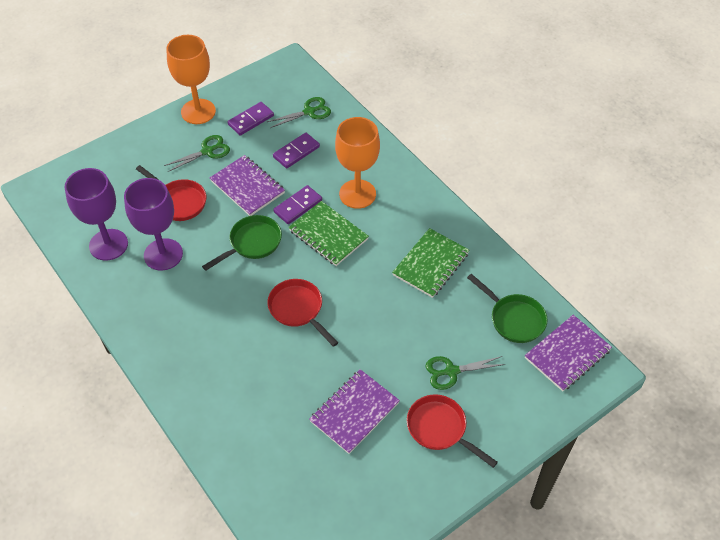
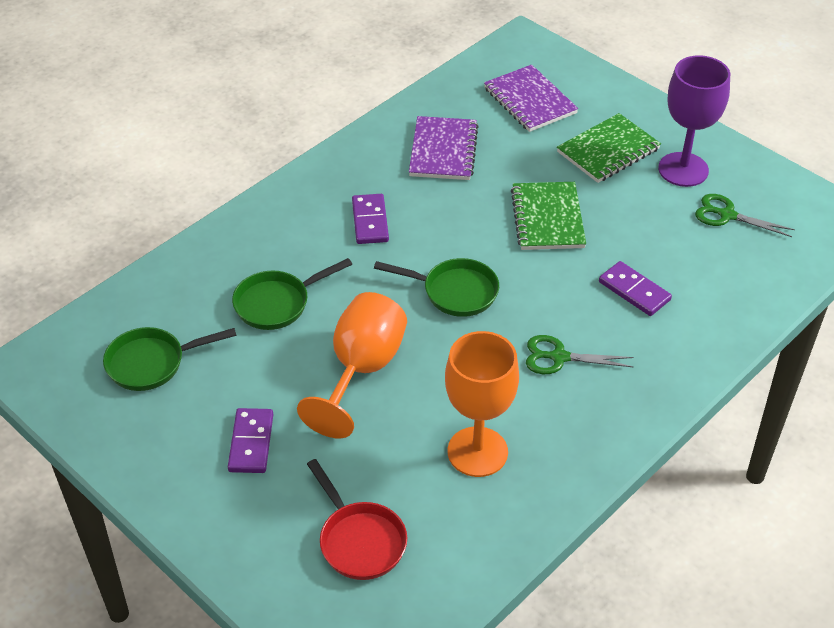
green pan: 2 -> 3
green scissors: 3 -> 2
purple goblet: 2 -> 1
purple notebook: 3 -> 2
red pan: 3 -> 1

